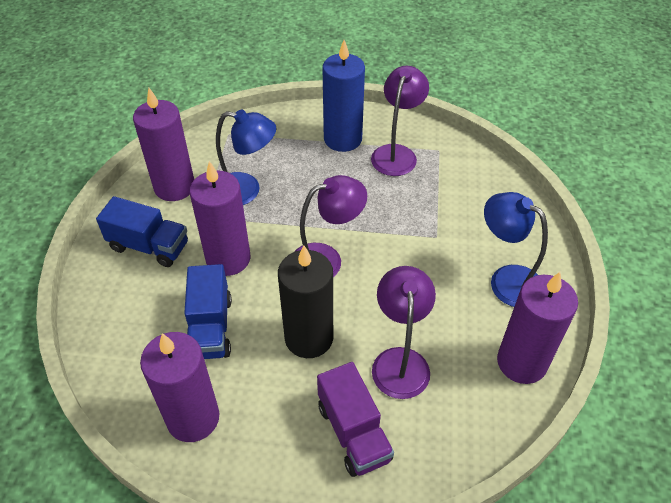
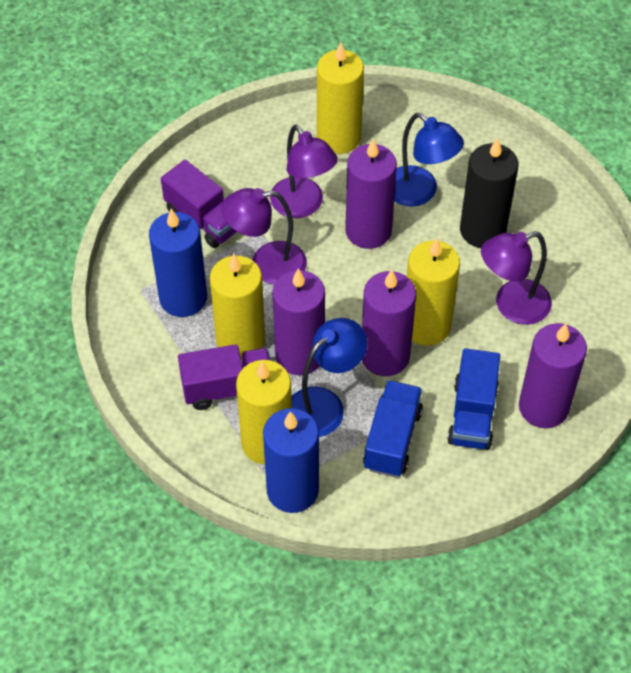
blue candle: 1 -> 2
purple truck: 1 -> 2
yellow candle: 0 -> 4

